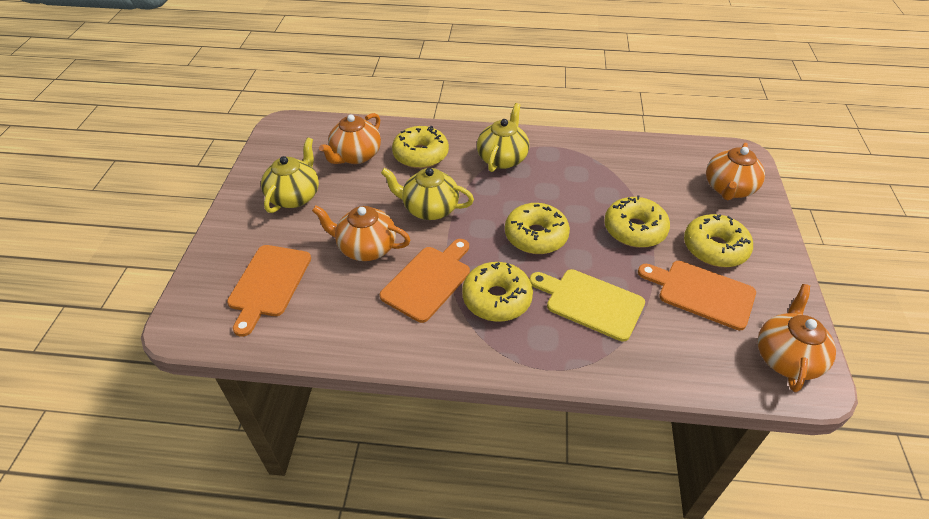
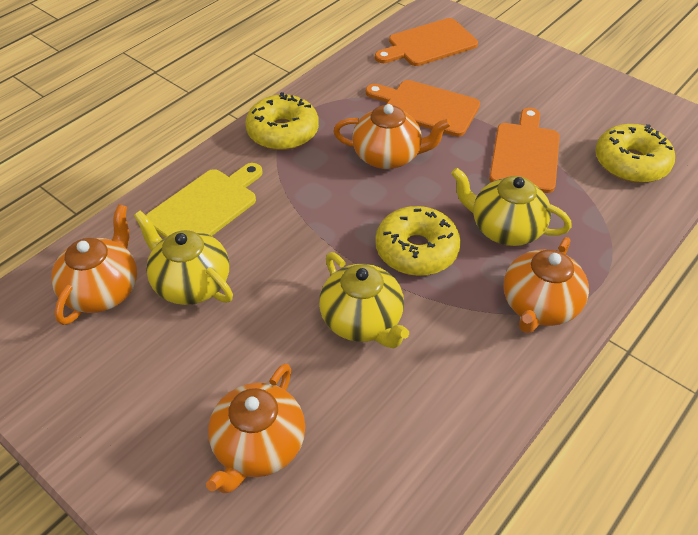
yellow donut: 5 -> 3

